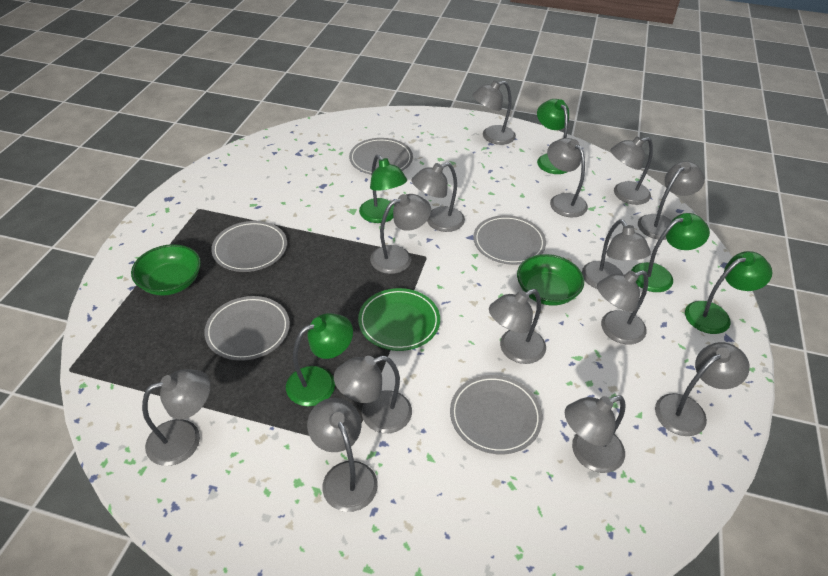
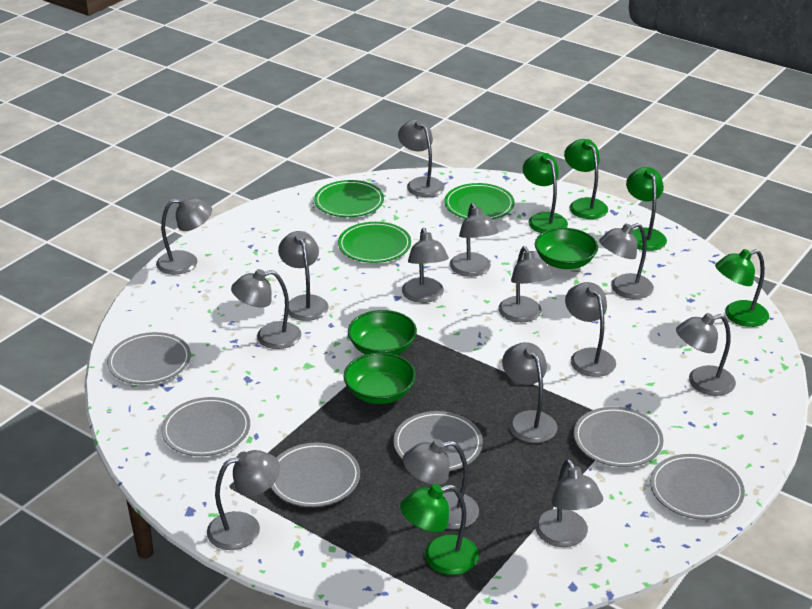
green bowl: 2 -> 3
green plate: 1 -> 3
grey plate: 5 -> 6

